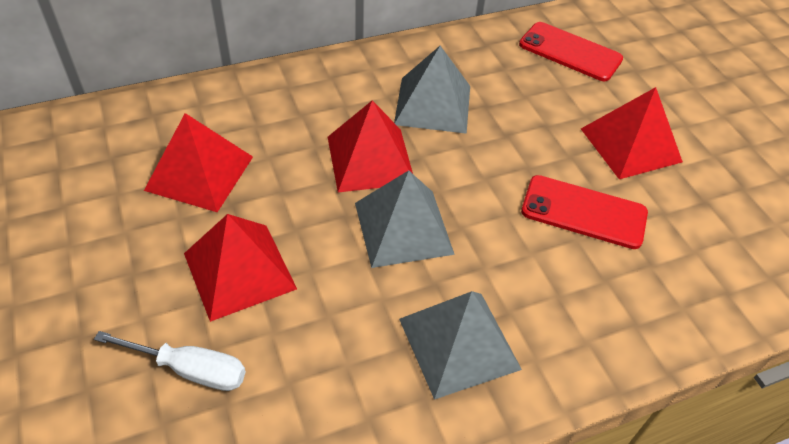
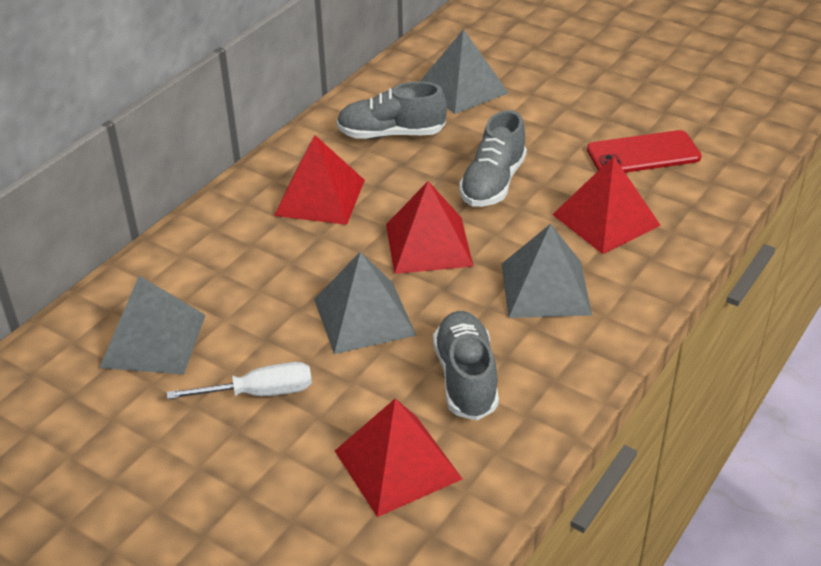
grey pyramid: 3 -> 4
grey shoe: 0 -> 3
red phone: 2 -> 1

